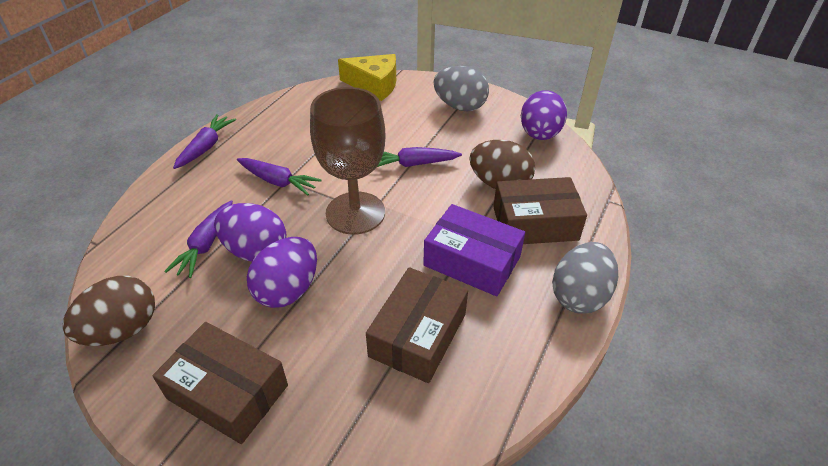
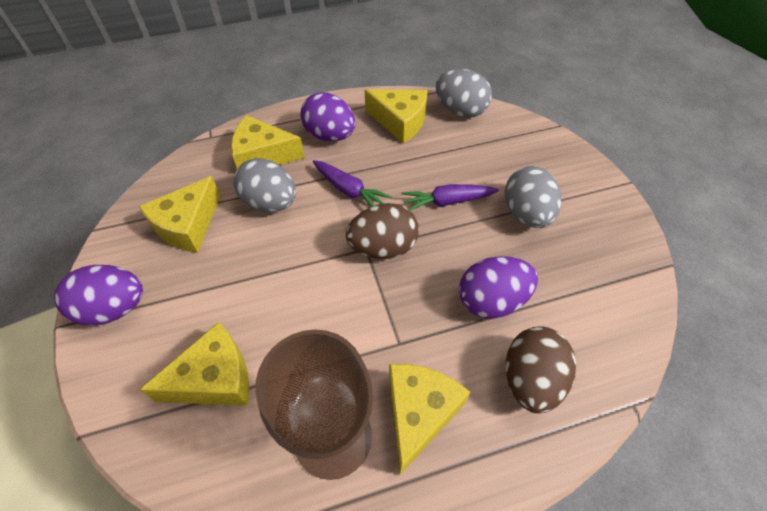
brown box: 3 -> 0
grey egg: 2 -> 3
purple box: 1 -> 0
purple carrot: 4 -> 2
yellow cheese: 1 -> 5

